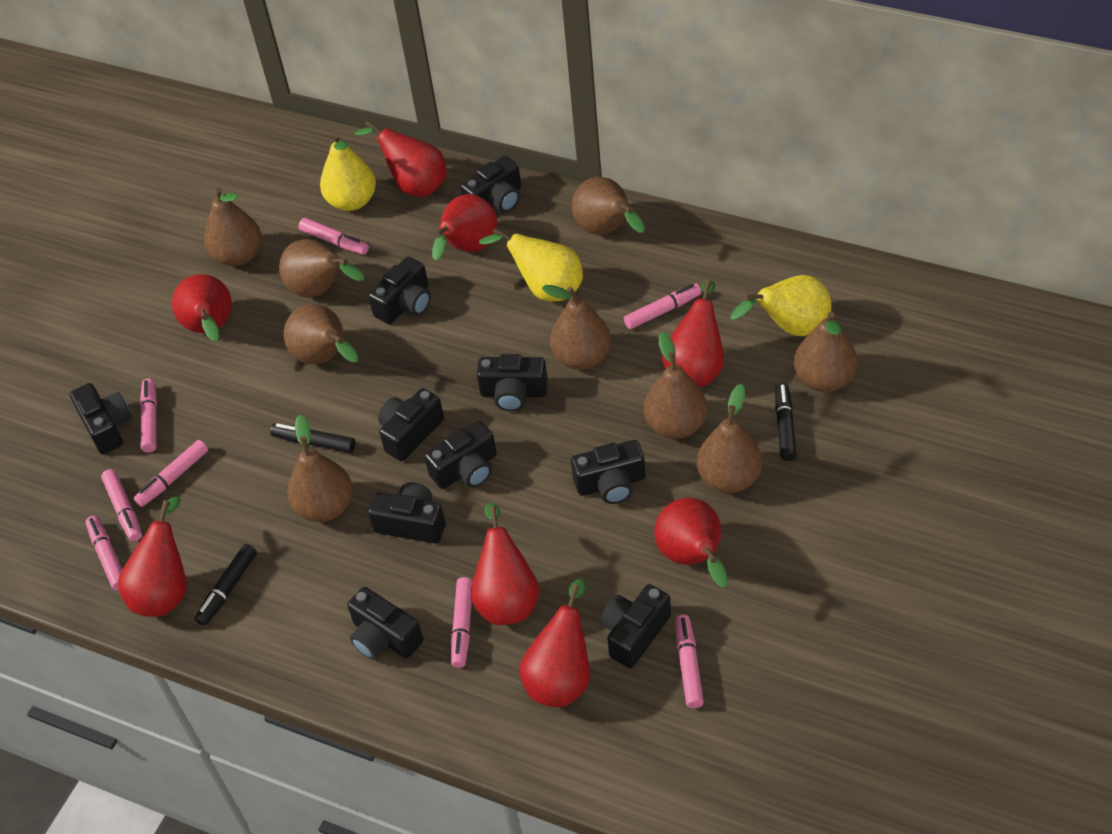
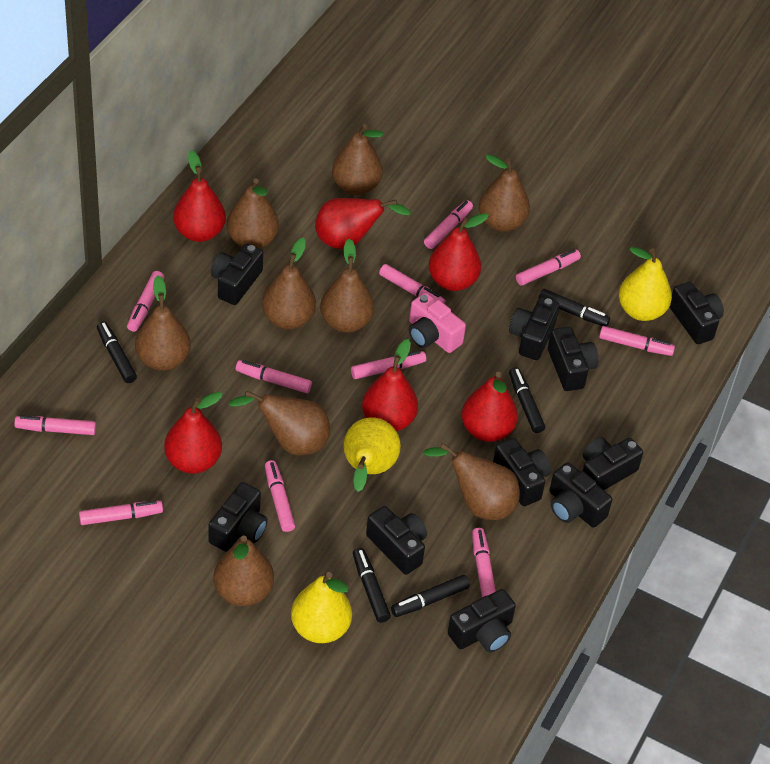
black marker: 3 -> 5
pink camera: 0 -> 1
pink marker: 8 -> 11
red pear: 8 -> 6

